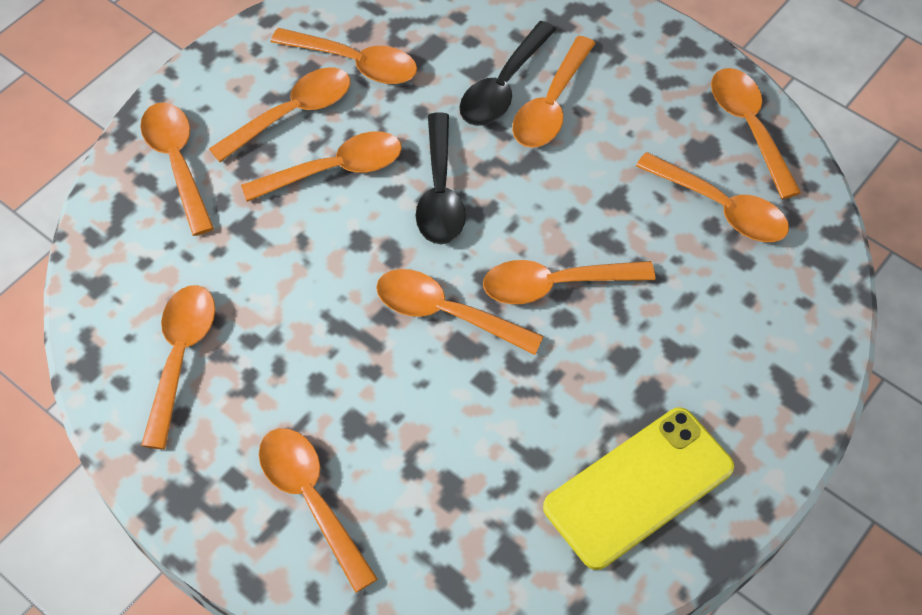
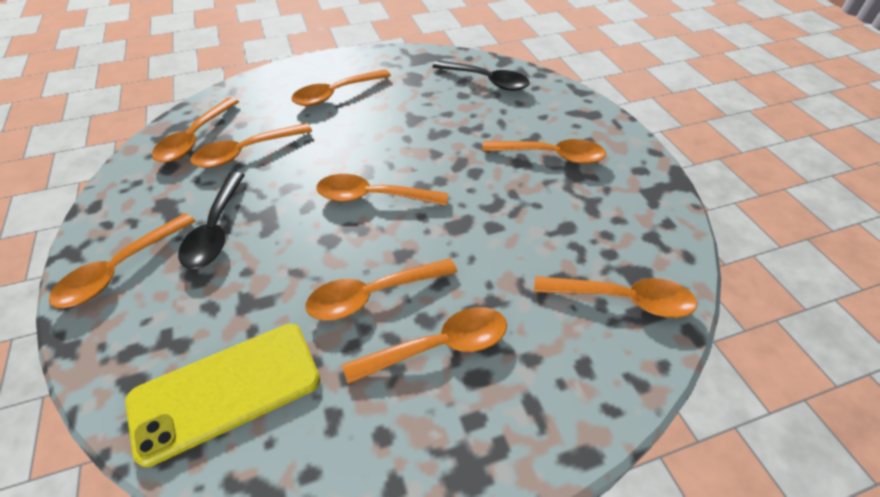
orange spoon: 11 -> 9

